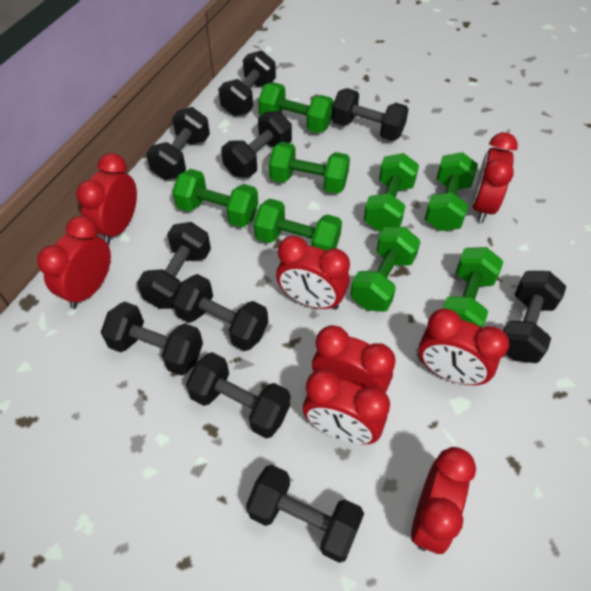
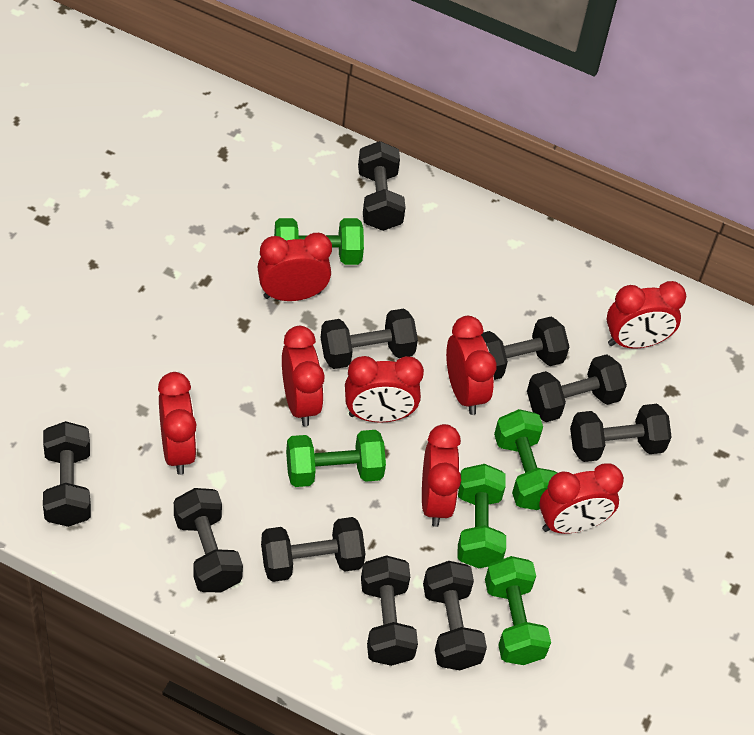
green dumbbell: 8 -> 5

